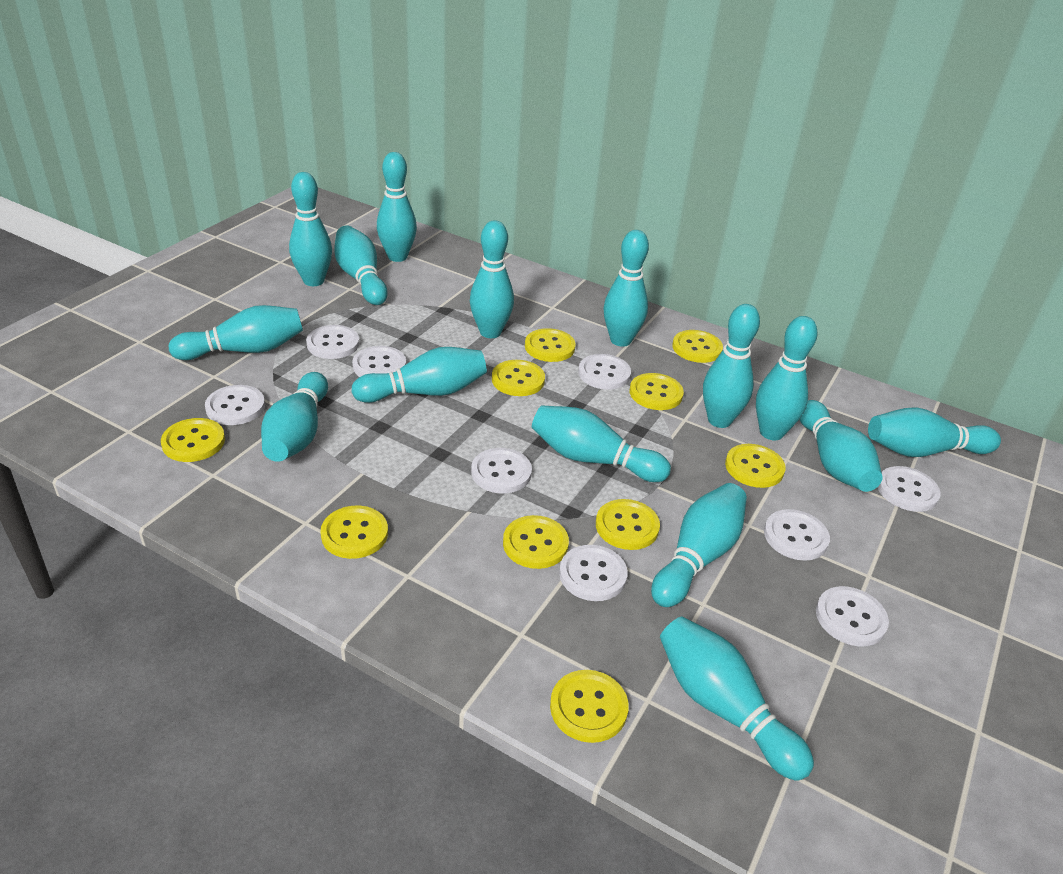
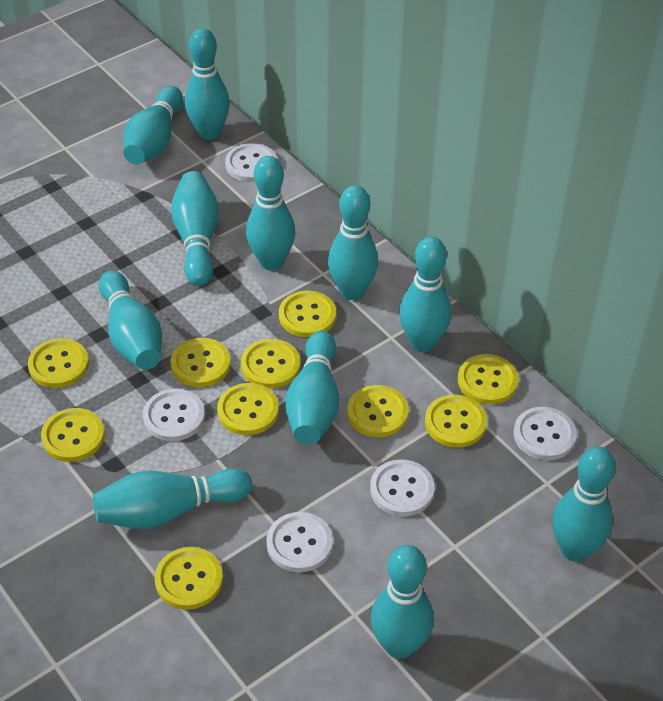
turquoise bowling pin: 15 -> 11
white button: 9 -> 5

